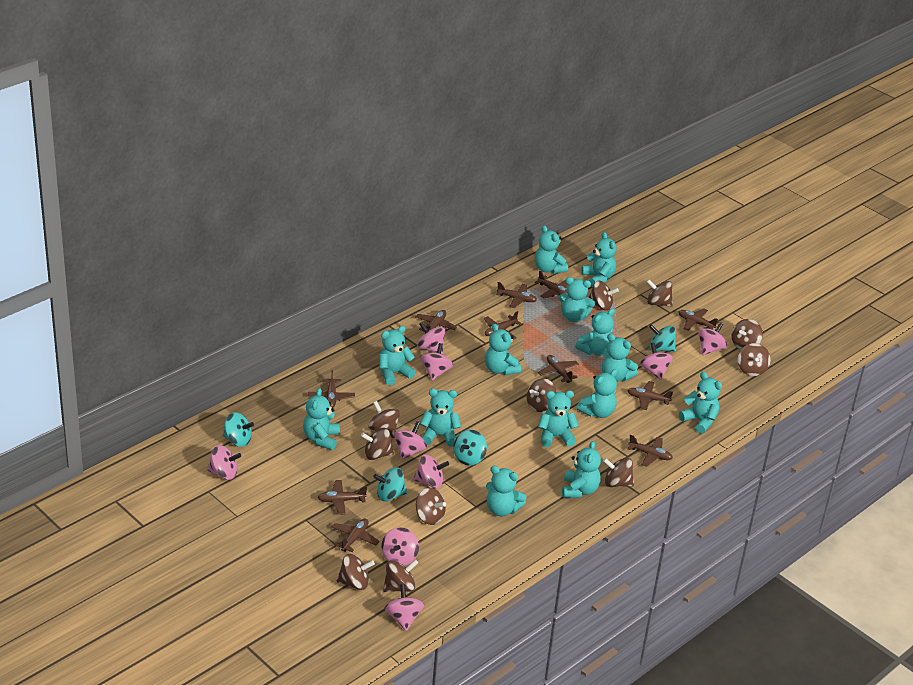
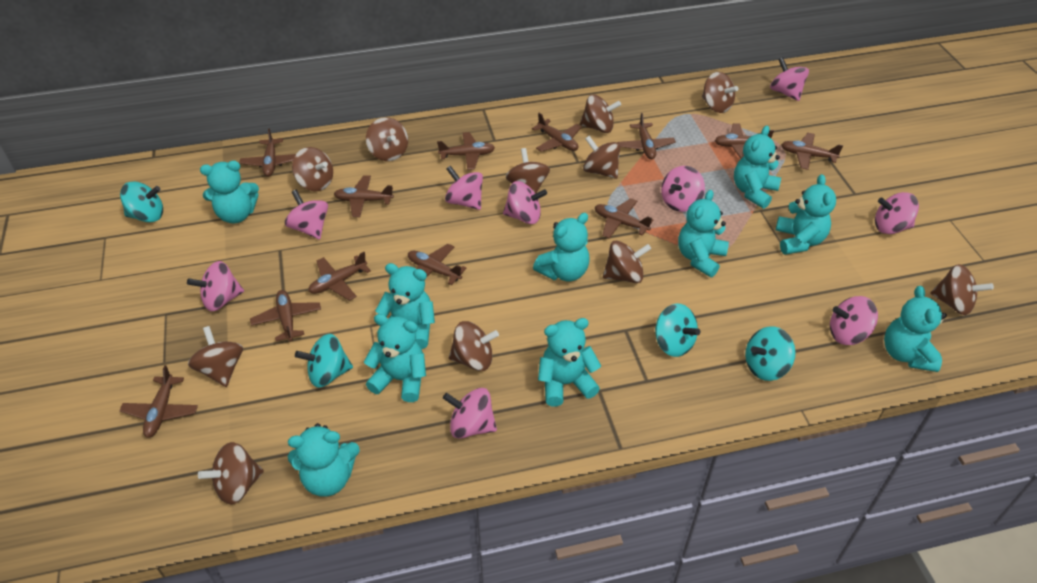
brown plane: 11 -> 12
turquoise teddy bear: 14 -> 10

